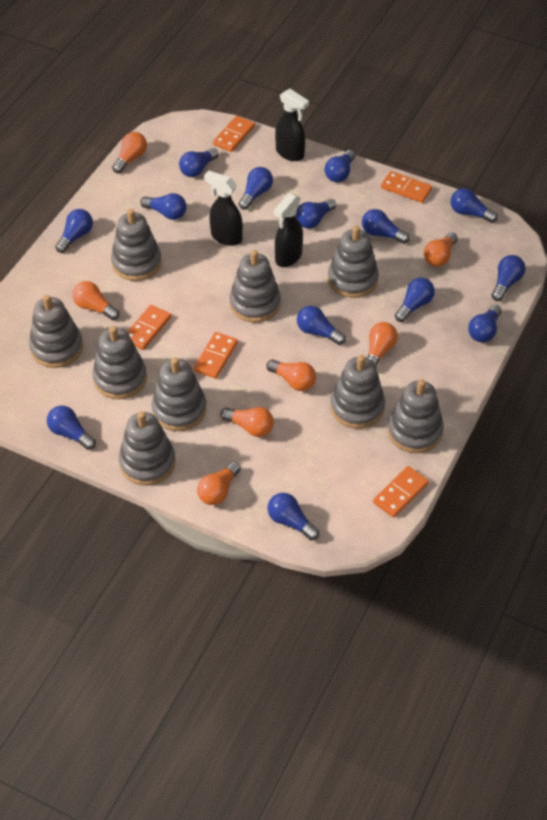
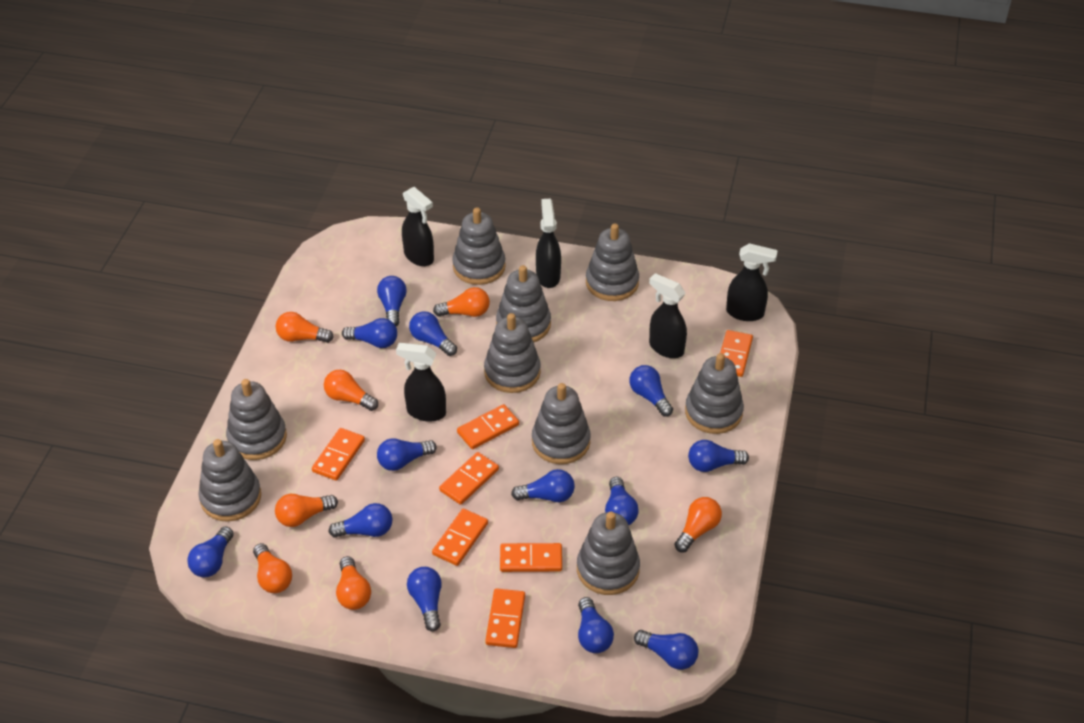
black spray bottle: 3 -> 5
blue light bulb: 14 -> 13
orange domino: 5 -> 7

